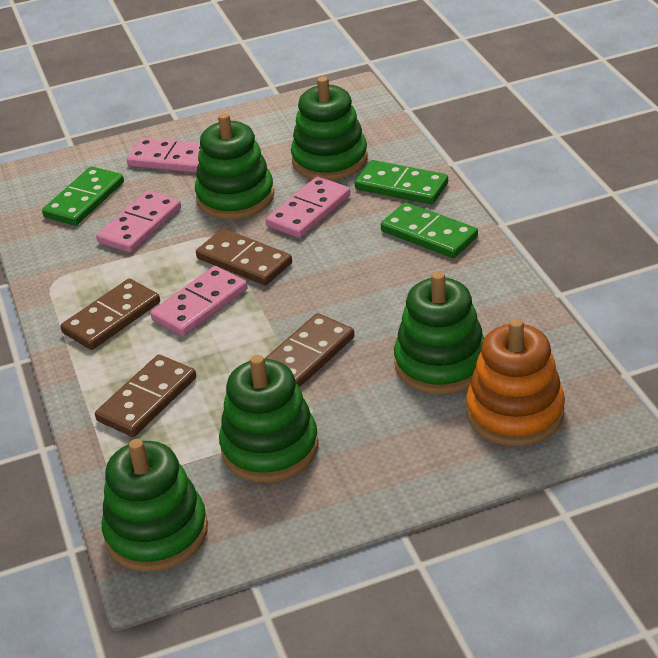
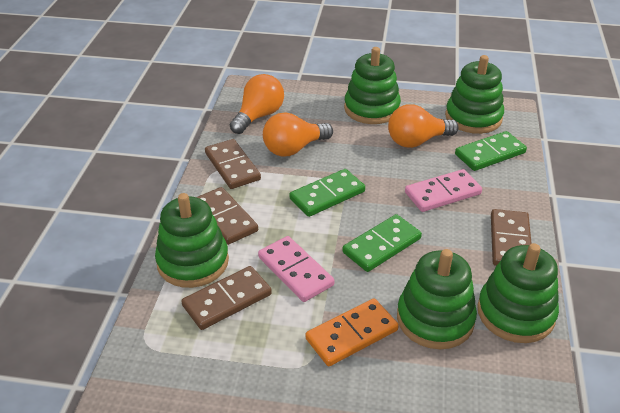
orange domino: 0 -> 1
orange light bulb: 0 -> 3
orange stacking toy: 1 -> 0
pink domino: 4 -> 2

